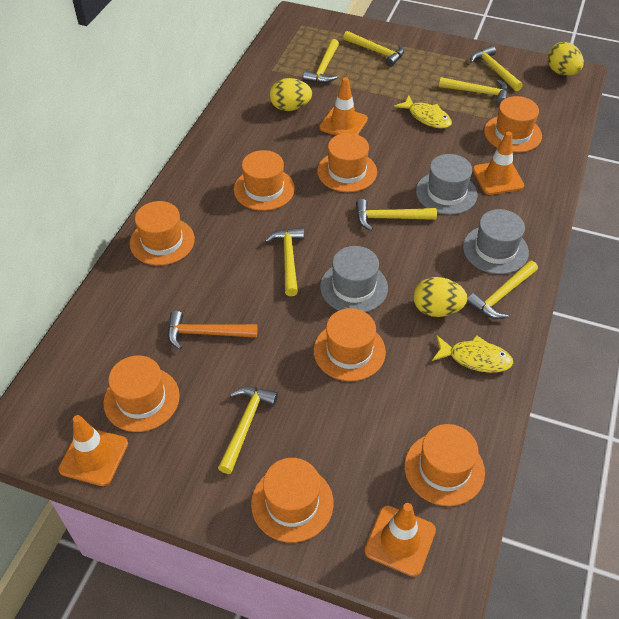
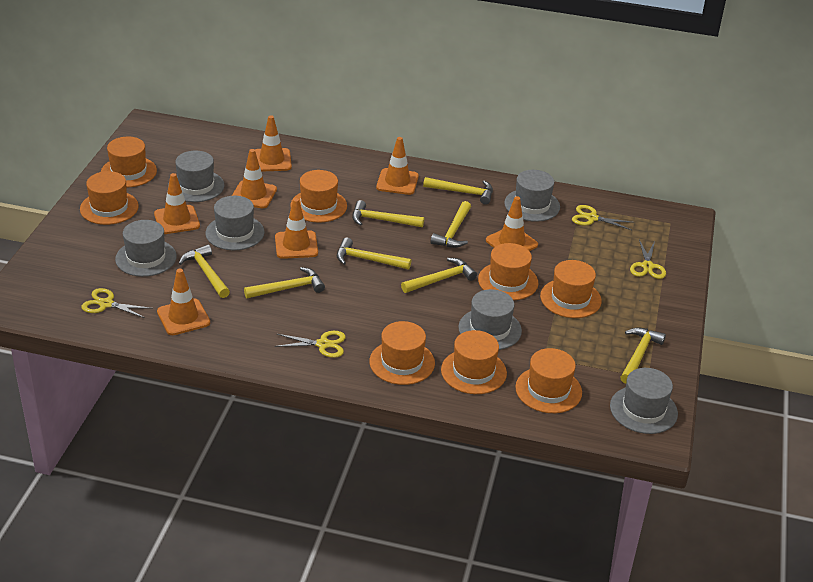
grey hat: 3 -> 6
orange hammer: 1 -> 0
orange traffic cone: 4 -> 7
yellow egg: 3 -> 0
yellow fish: 2 -> 0
yellow scissors: 0 -> 4

